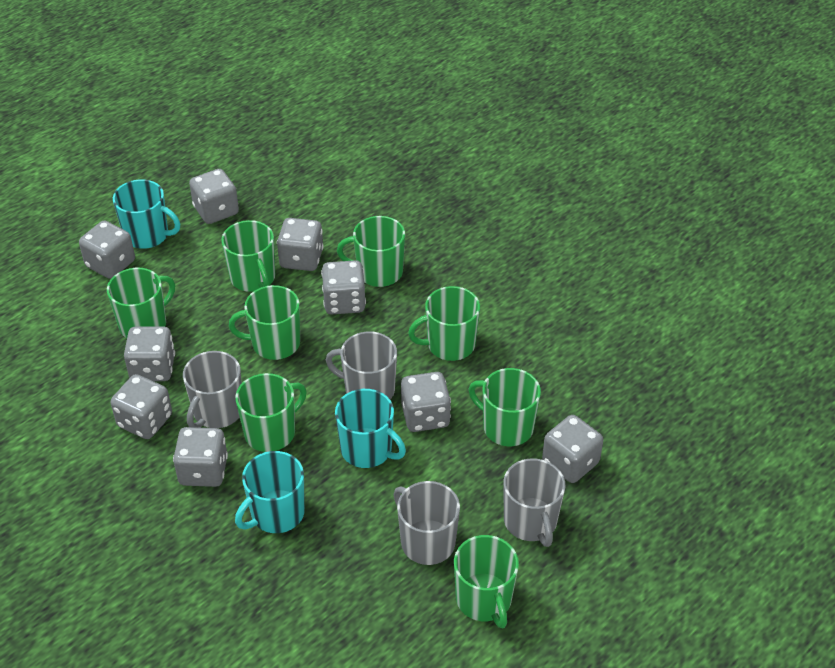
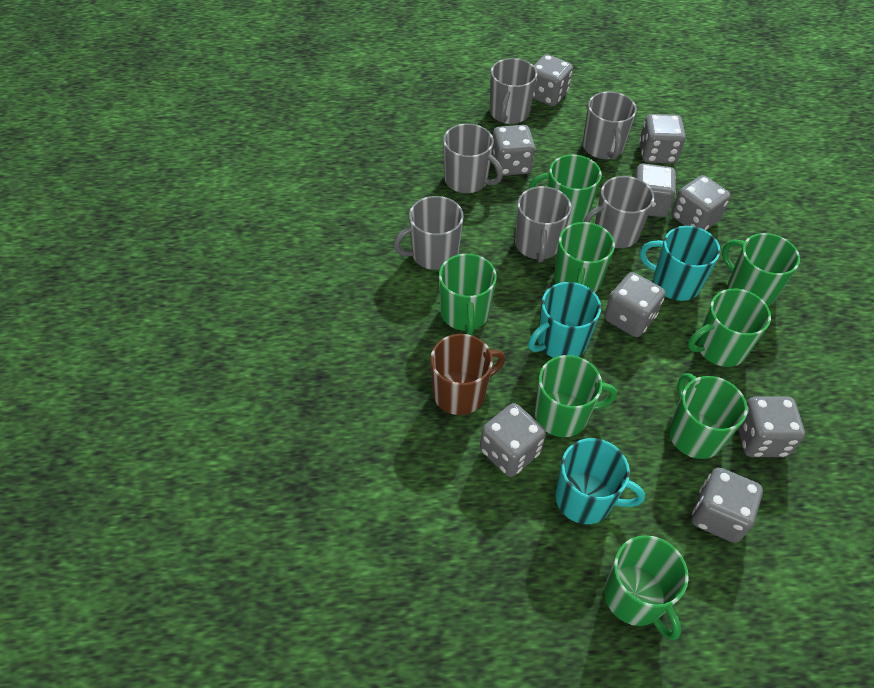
brown mug: 0 -> 1
grey mug: 4 -> 6

